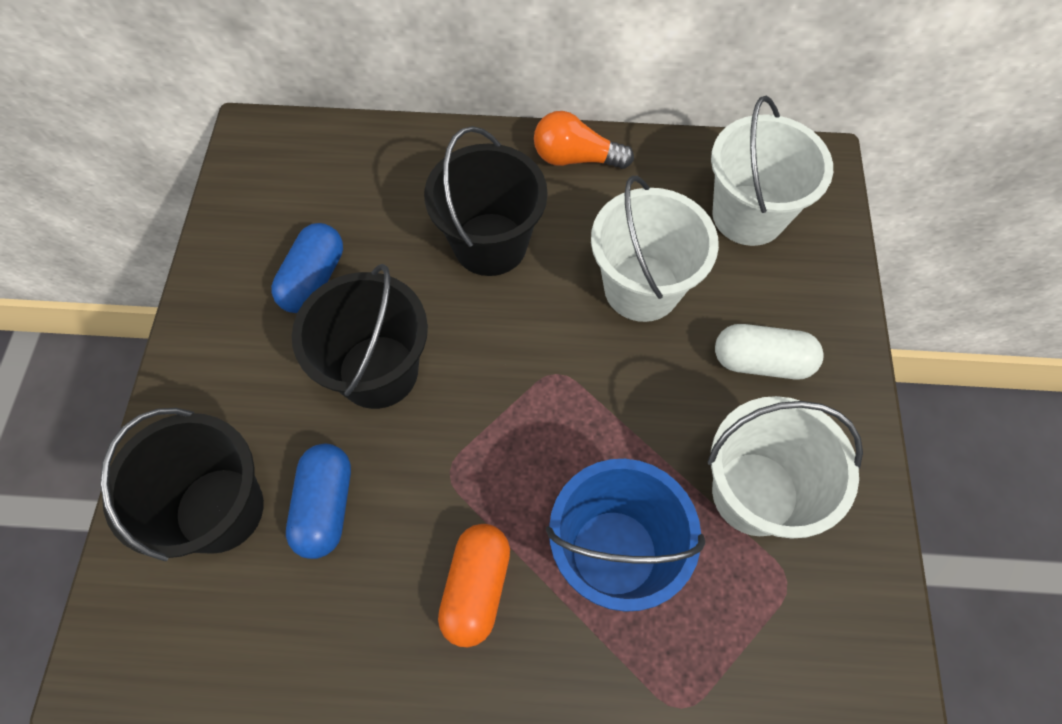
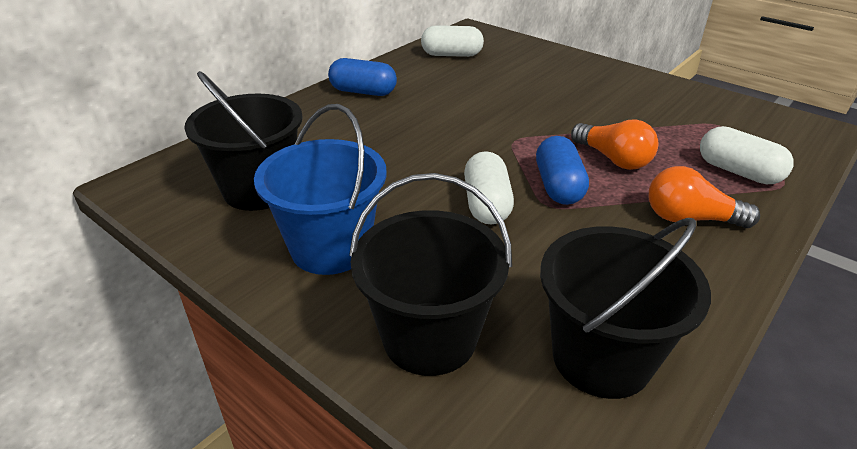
orange capsule: 1 -> 0
orange light bulb: 1 -> 2
white bucket: 3 -> 0
white capsule: 1 -> 3

